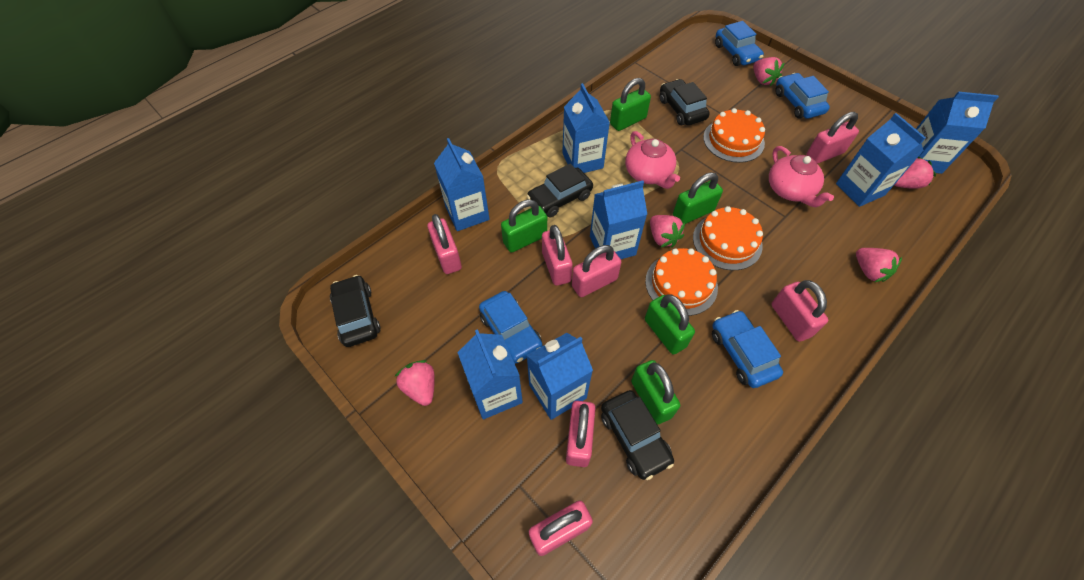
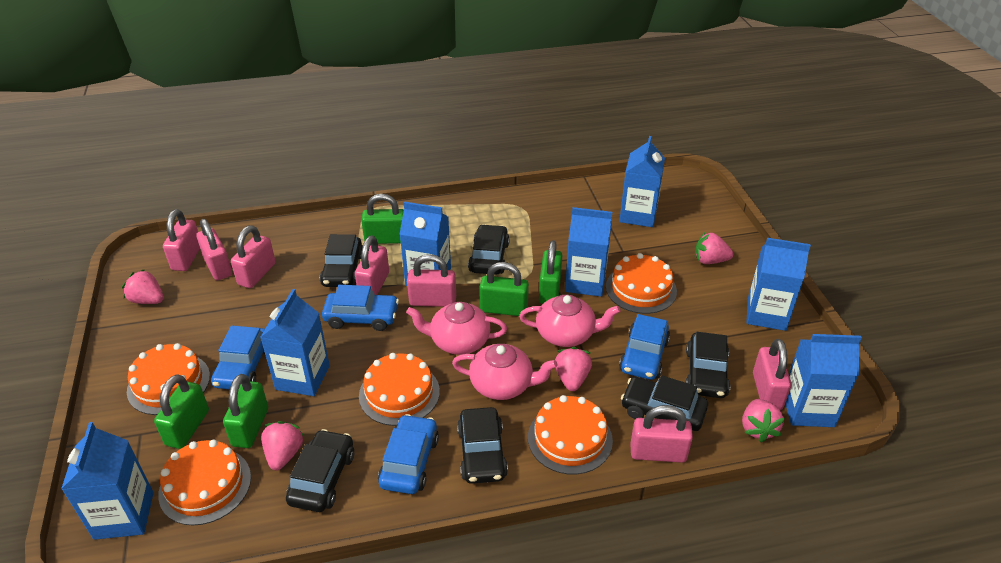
black car: 4 -> 6
orange cake: 3 -> 5
pink teapot: 2 -> 3

